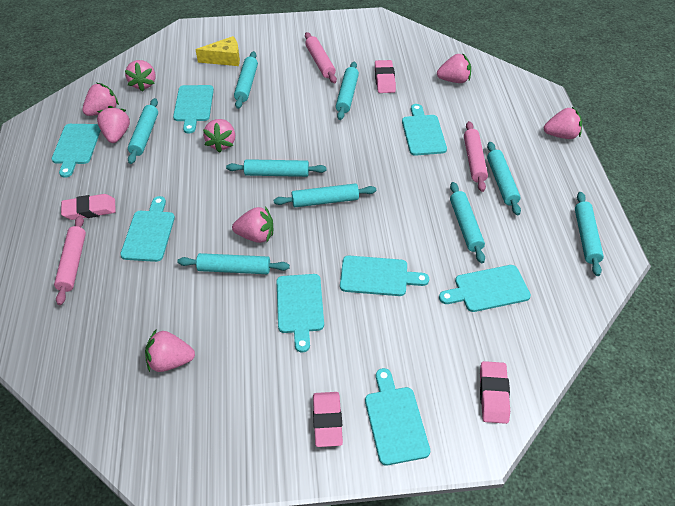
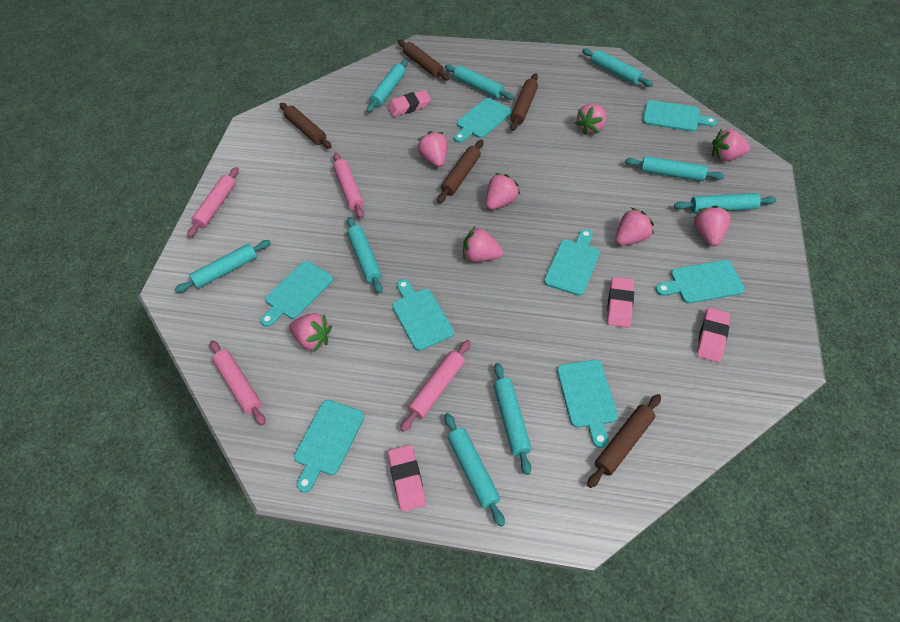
brown rolling pin: 0 -> 5
pink rolling pin: 3 -> 4
yellow cheese: 1 -> 0

